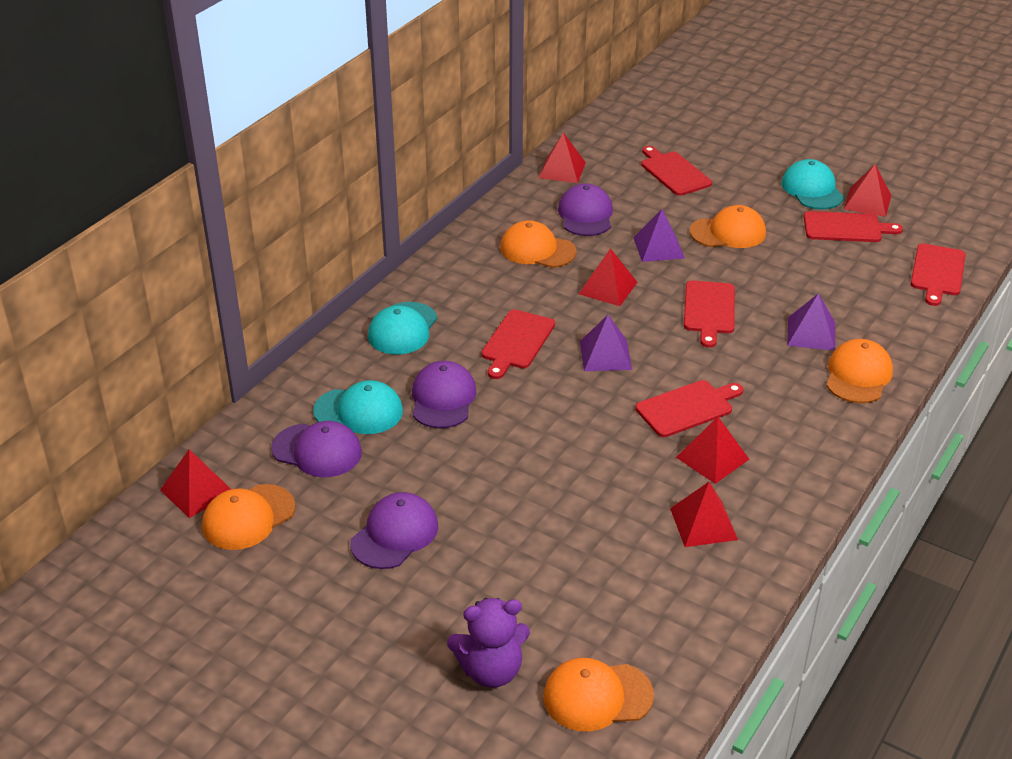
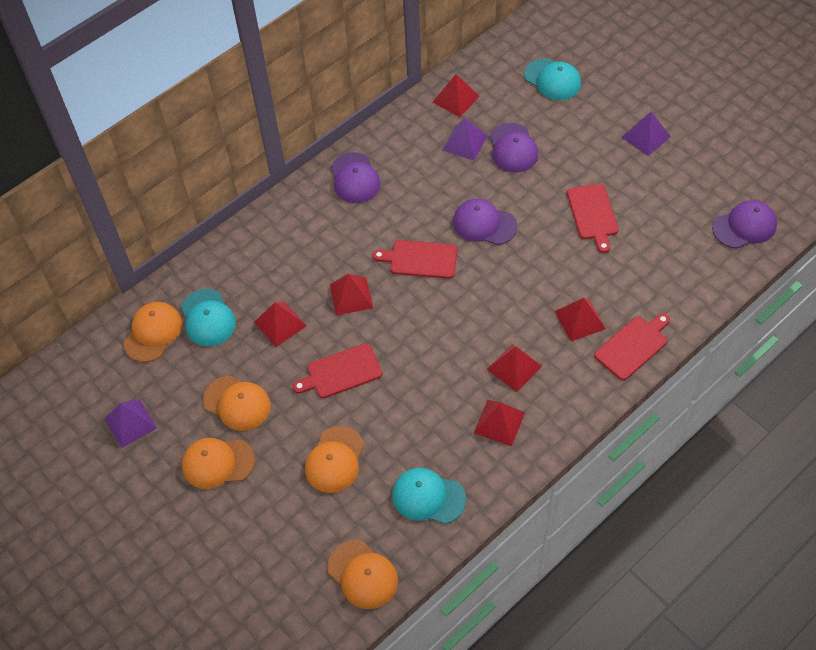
purple teddy bear: 1 -> 0
red cutting board: 6 -> 4

